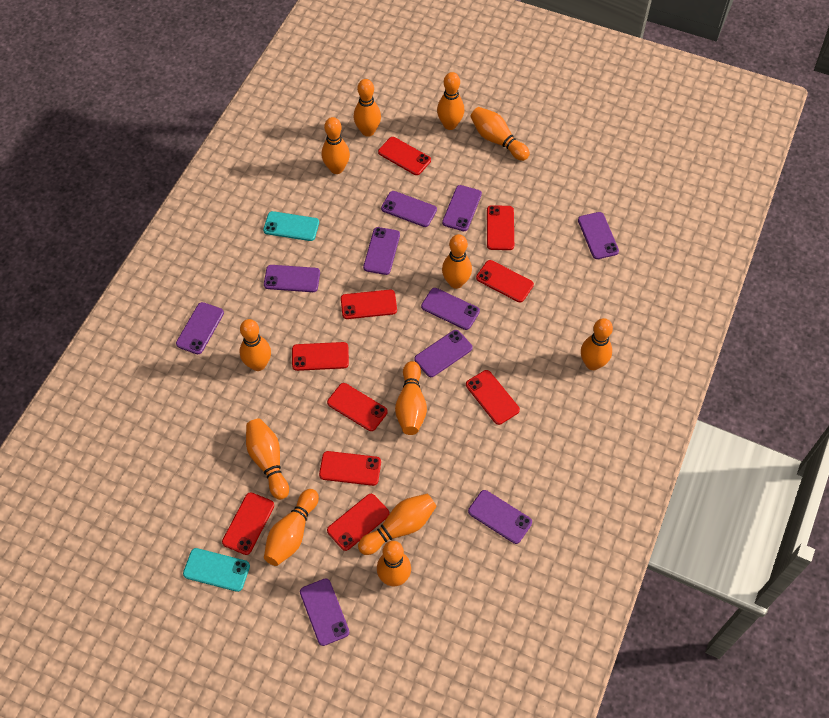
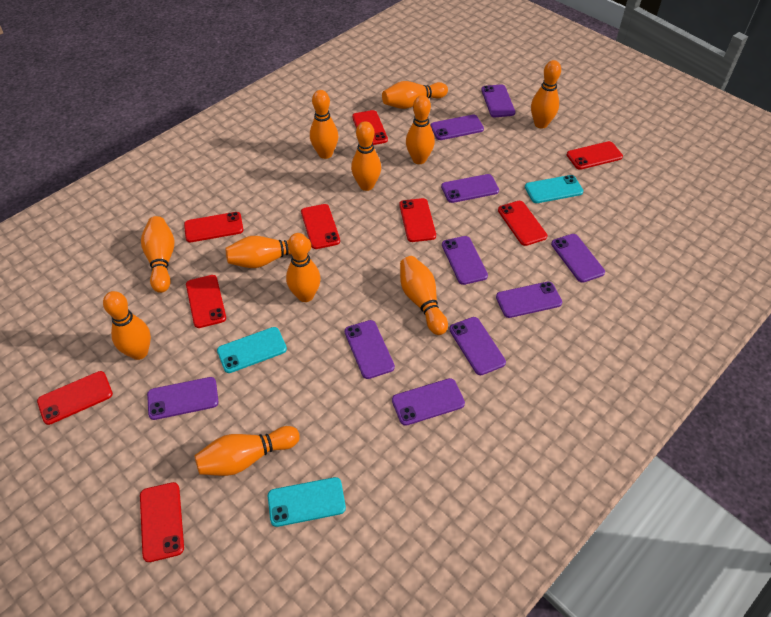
orange bowling pin: 12 -> 11
red phone: 10 -> 9
turquoise phone: 2 -> 3

